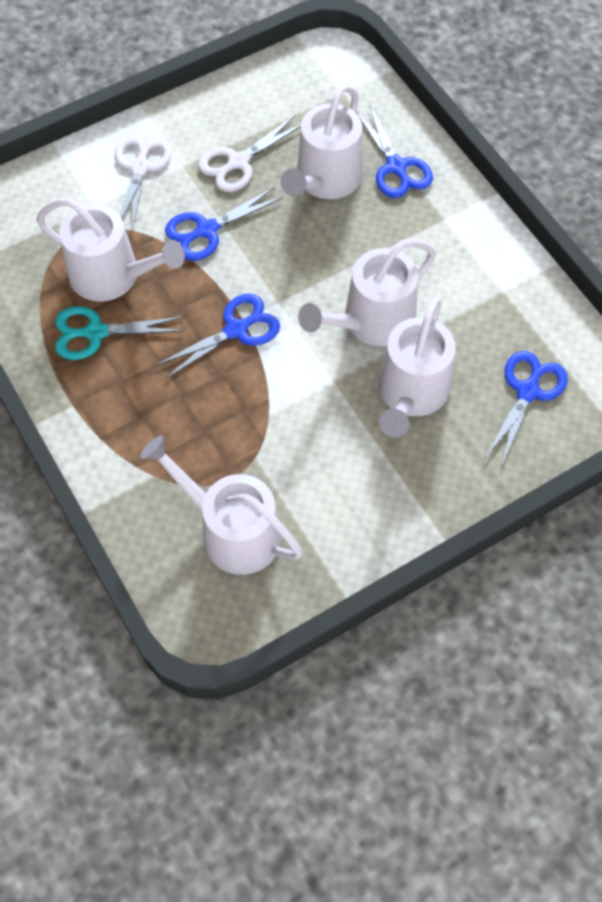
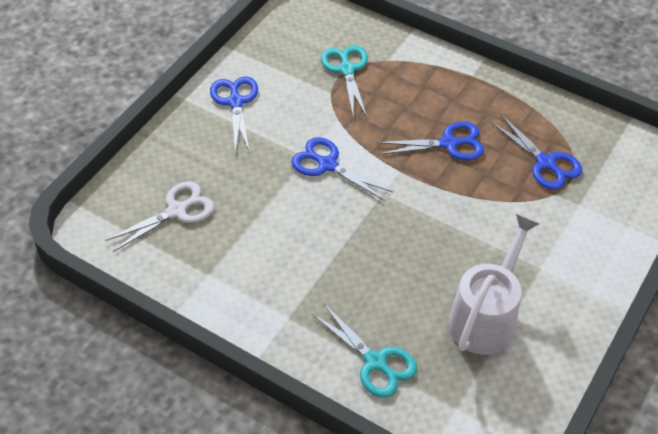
turquoise scissors: 1 -> 2
white scissors: 2 -> 1
white watering can: 5 -> 1

